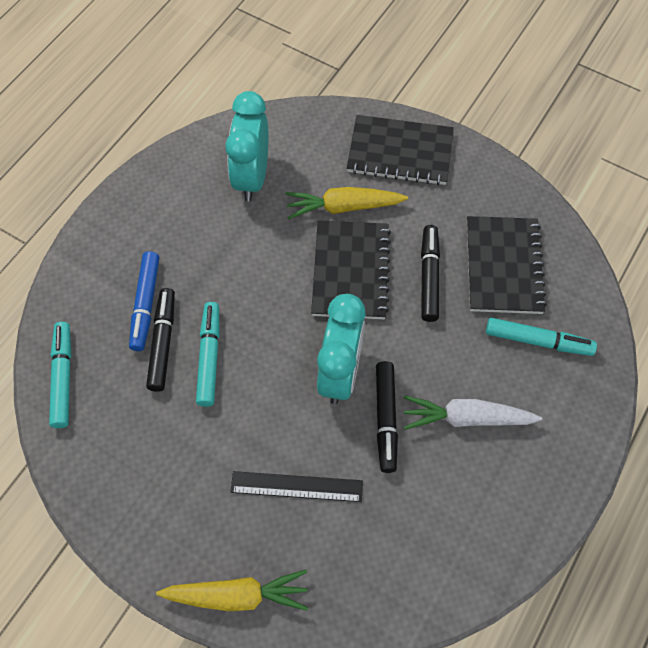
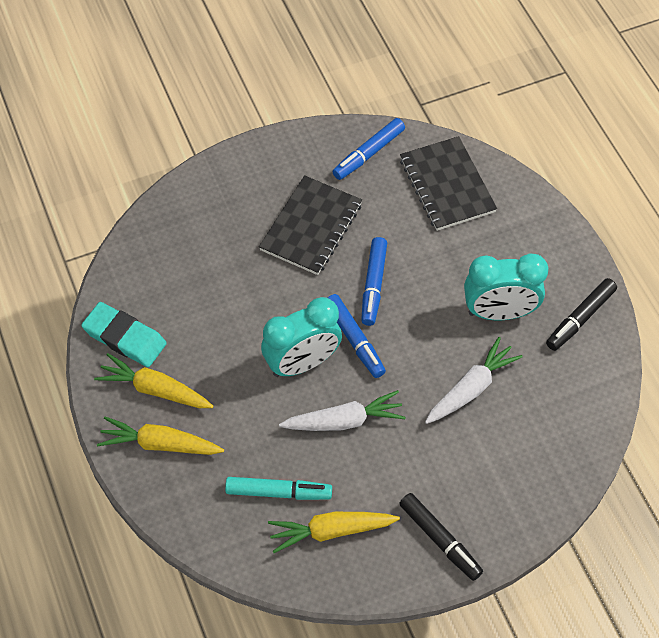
black marker: 3 -> 2
black notebook: 3 -> 2
black ruler: 1 -> 0
blue marker: 1 -> 3
turquoise eraser: 0 -> 1
turquoise marker: 3 -> 1
white carrot: 1 -> 2
yellow carrot: 2 -> 3

